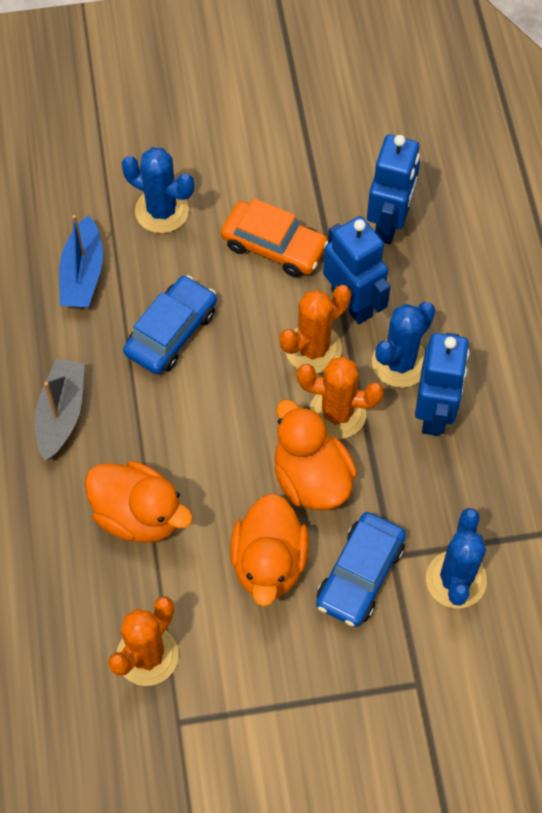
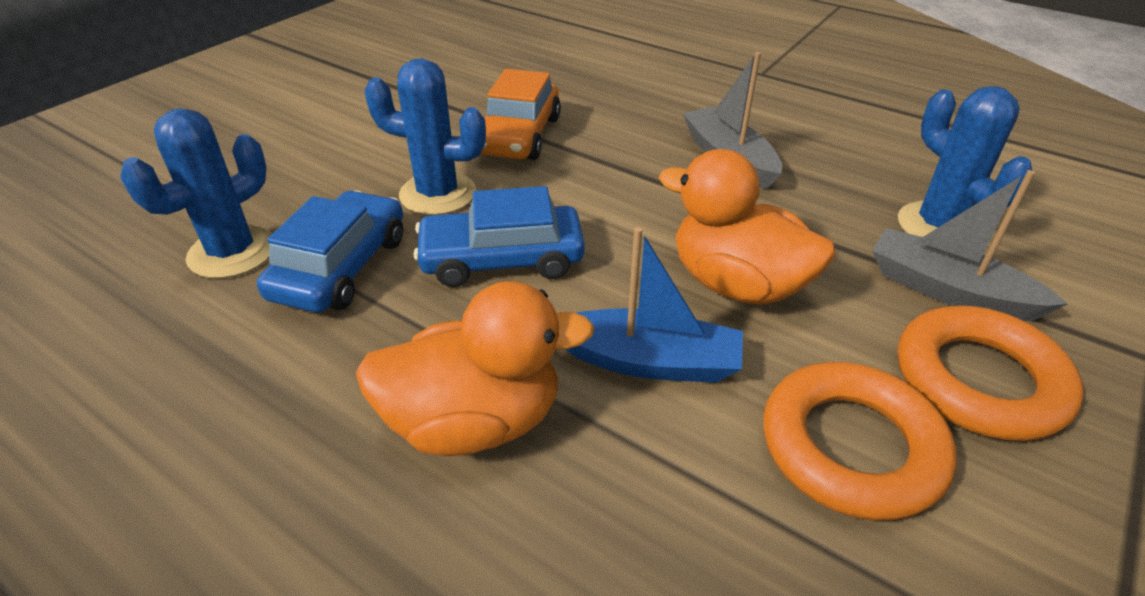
blue robot: 3 -> 0
grey boat: 1 -> 2
orange cactus: 3 -> 0
orange duck: 3 -> 2
orange ring: 0 -> 2

